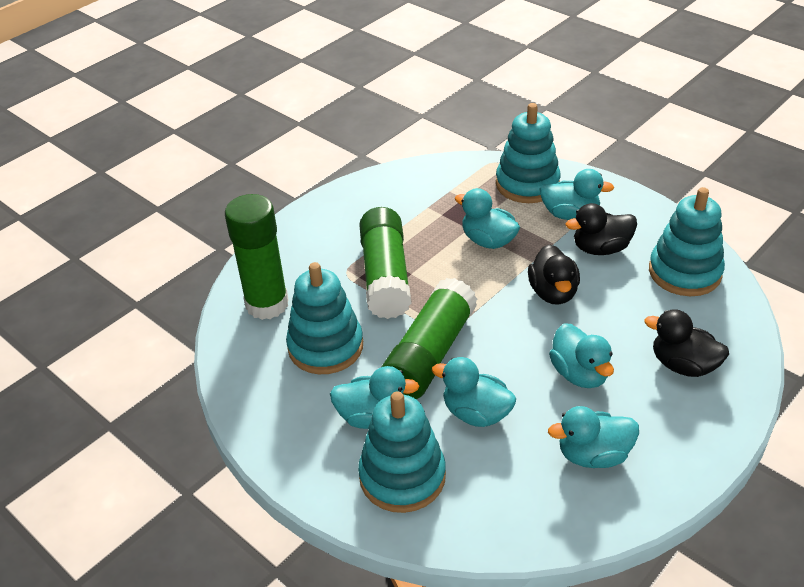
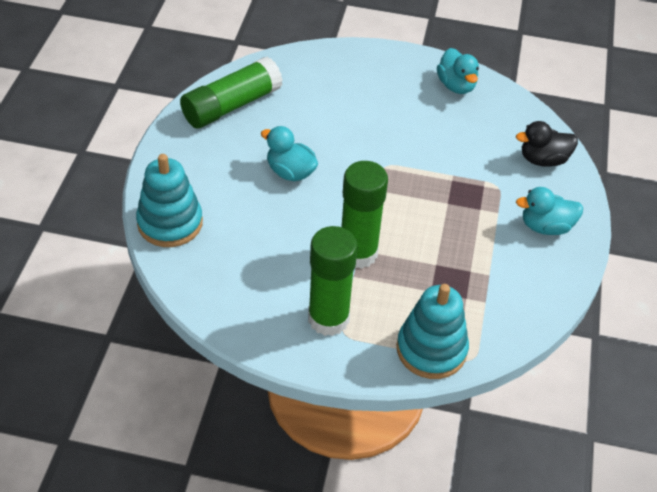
black duck: 3 -> 1
turquoise duck: 6 -> 3
turquoise stacking toy: 4 -> 2

